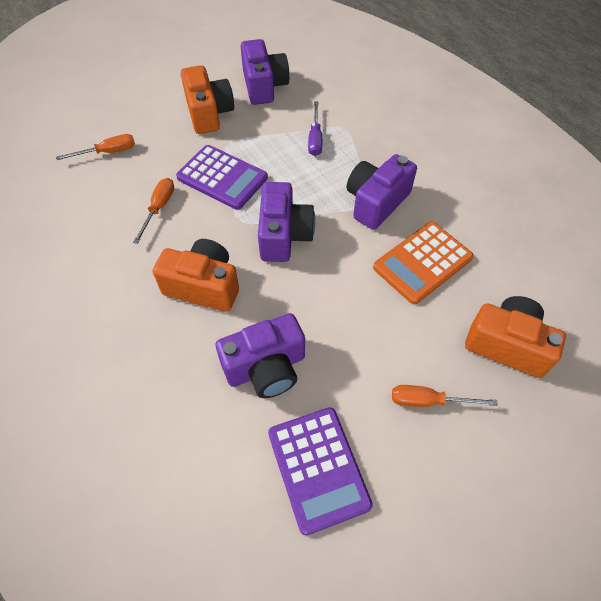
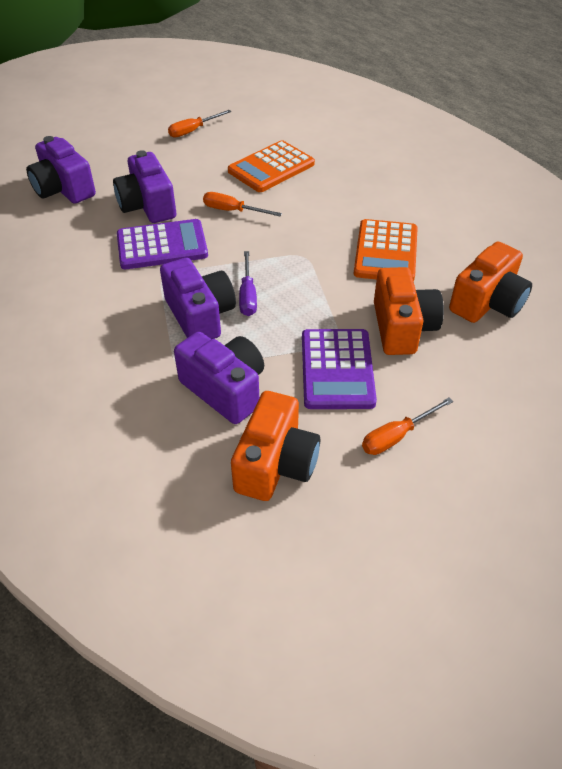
orange calculator: 1 -> 2

